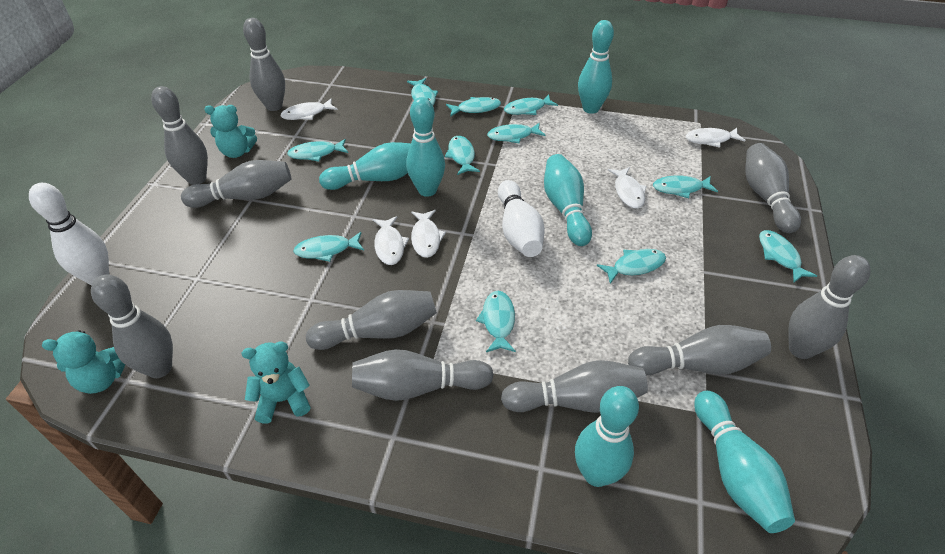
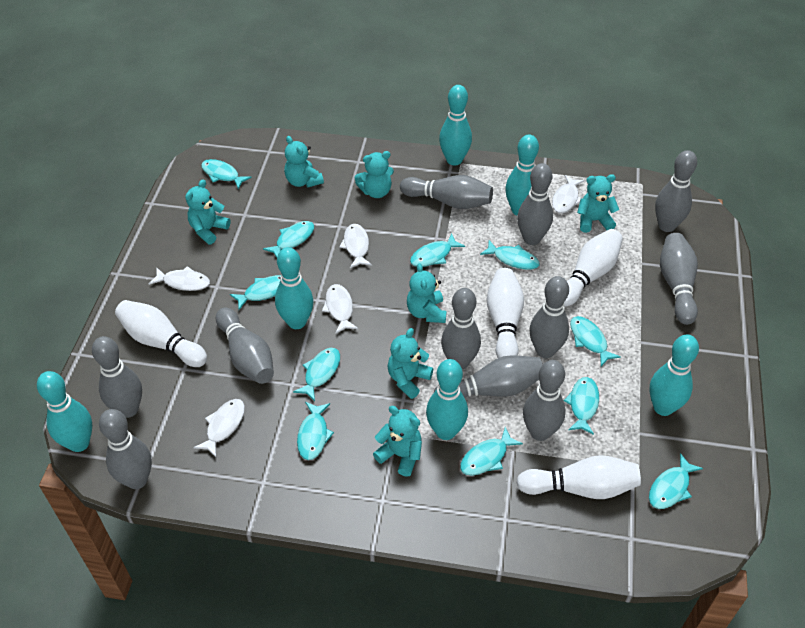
grey bowling pin: 10 -> 11
turquoise teddy bear: 3 -> 7
white bowling pin: 2 -> 4

